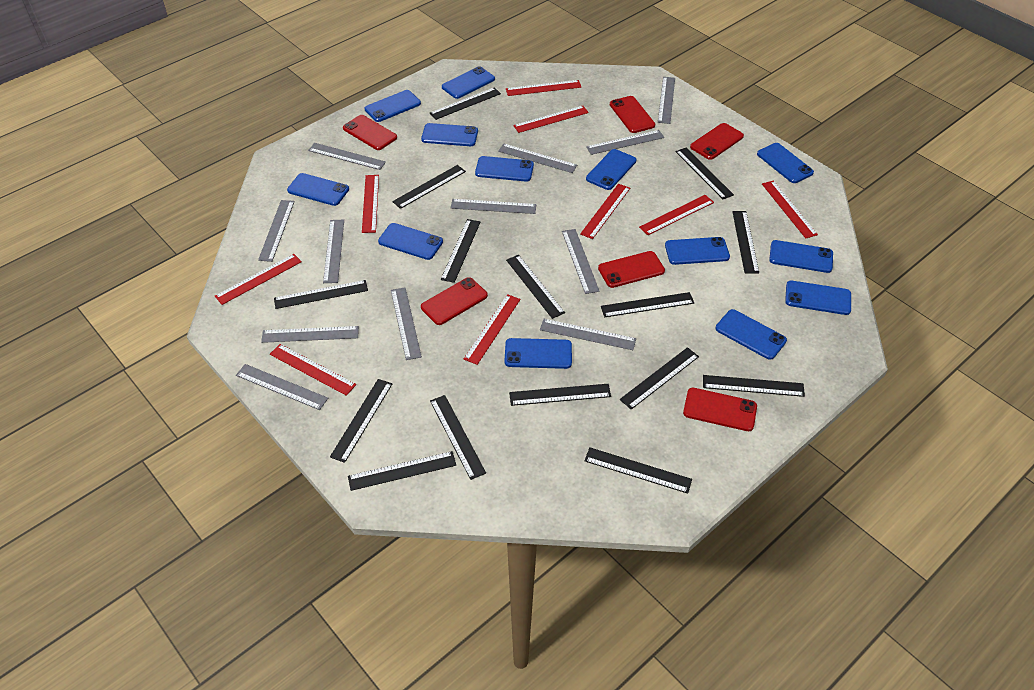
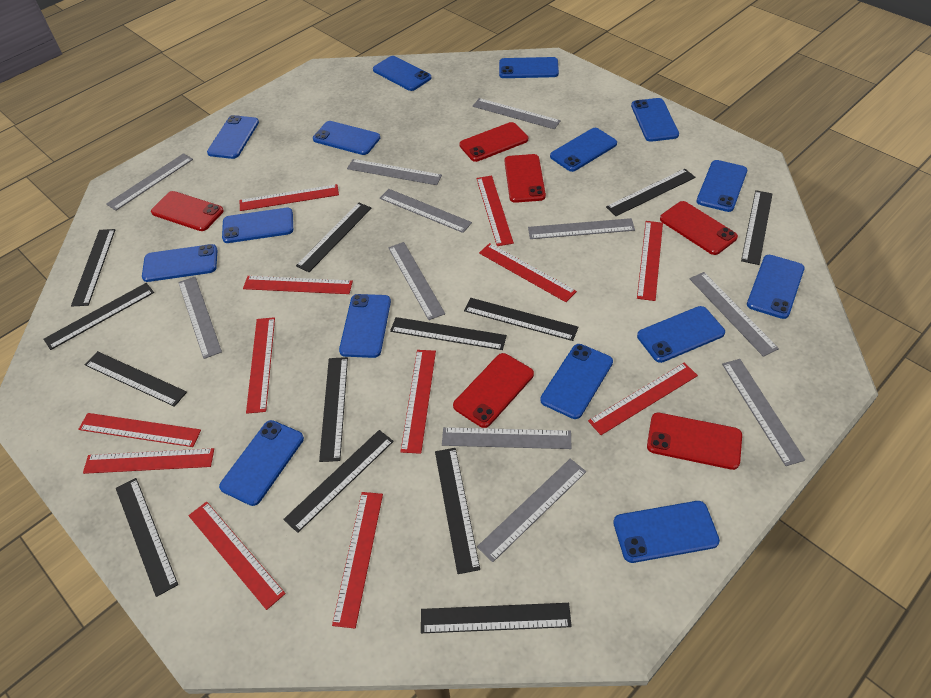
black ruler: 15 -> 13
blue phone: 13 -> 15
grey ruler: 12 -> 11
red ruler: 9 -> 12

